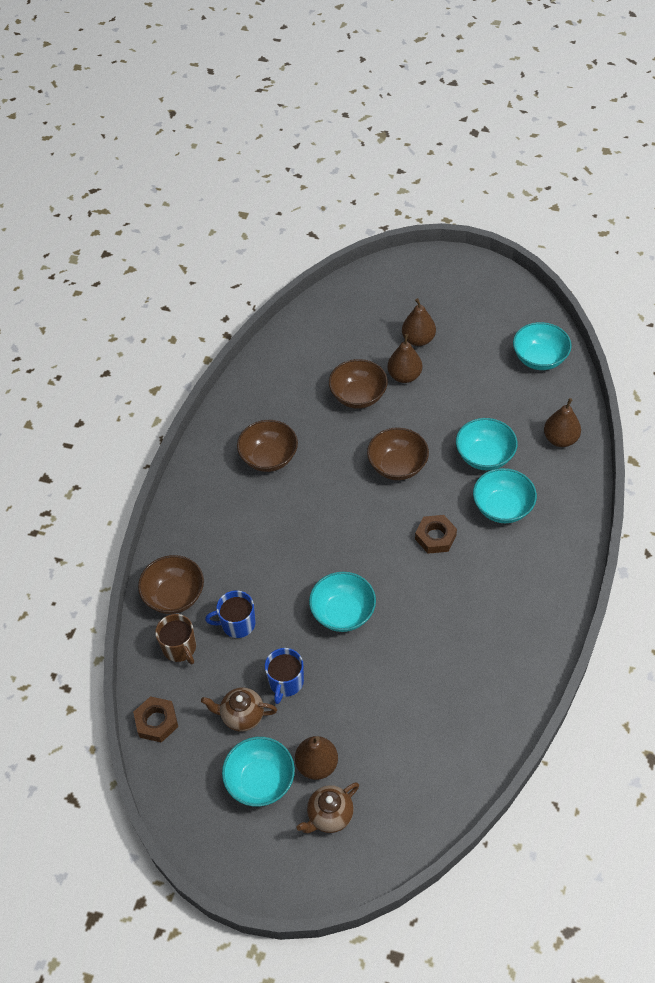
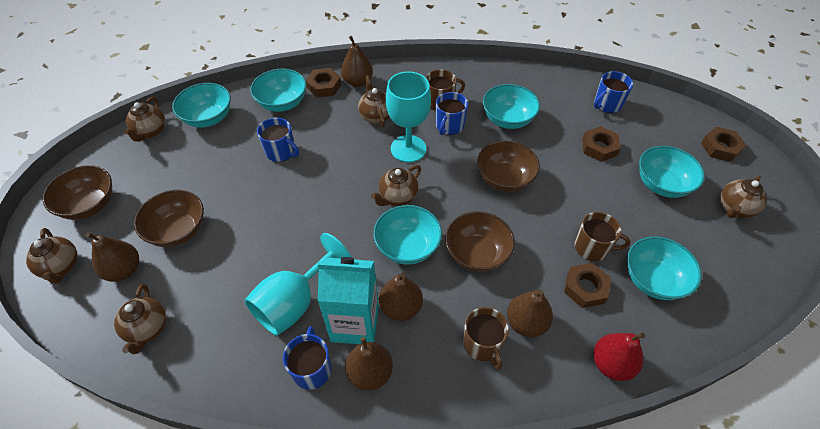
blue mug: 2 -> 4
brown mug: 1 -> 3
brown nut: 2 -> 4
brown pear: 4 -> 5
brown teapot: 2 -> 6
red pear: 0 -> 1
turquoise bowl: 5 -> 6
turquoise carton: 0 -> 1
turquoise goblet: 0 -> 2

